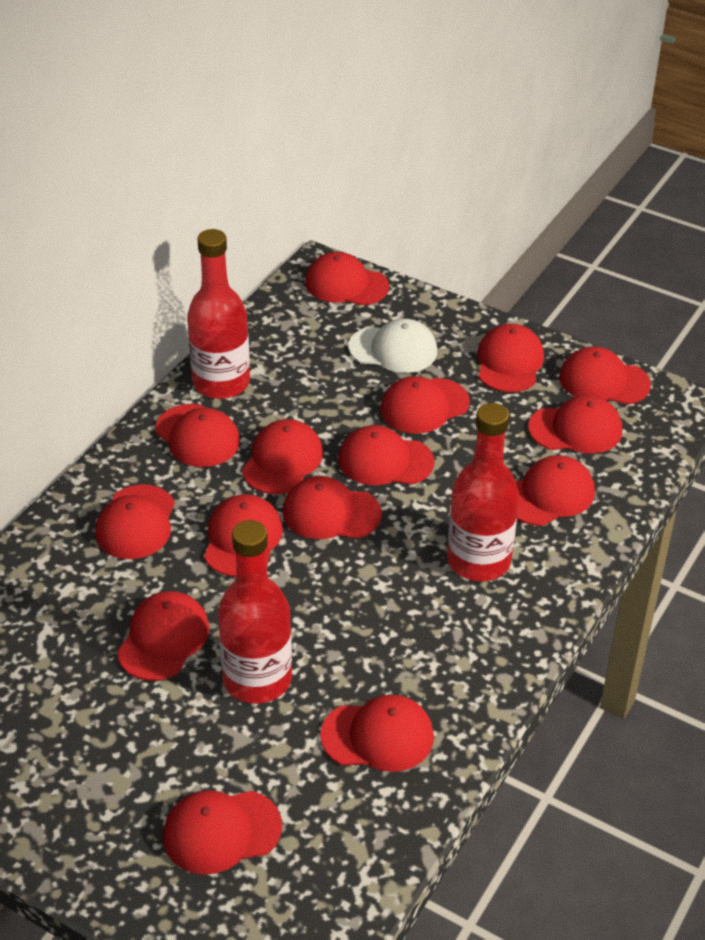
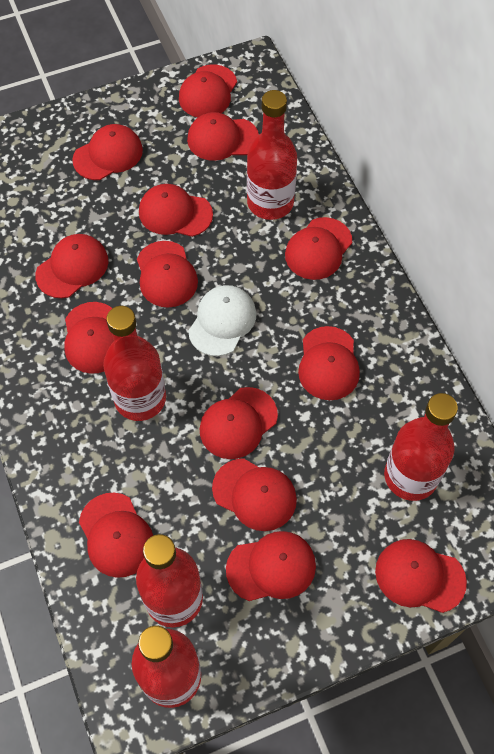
red bottle: 3 -> 5
red cap: 15 -> 14

